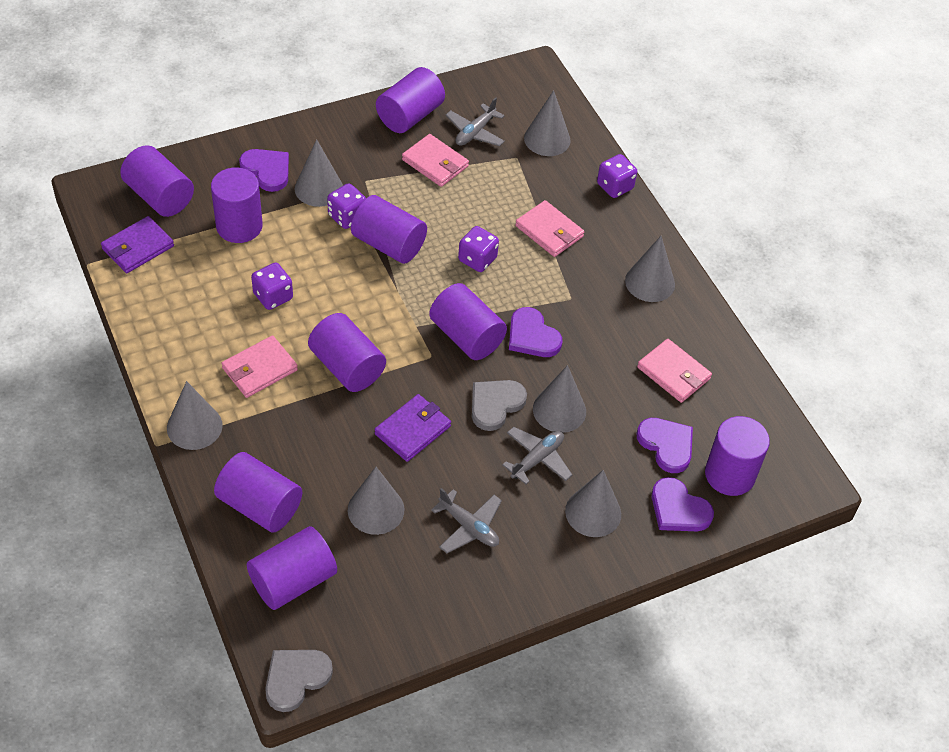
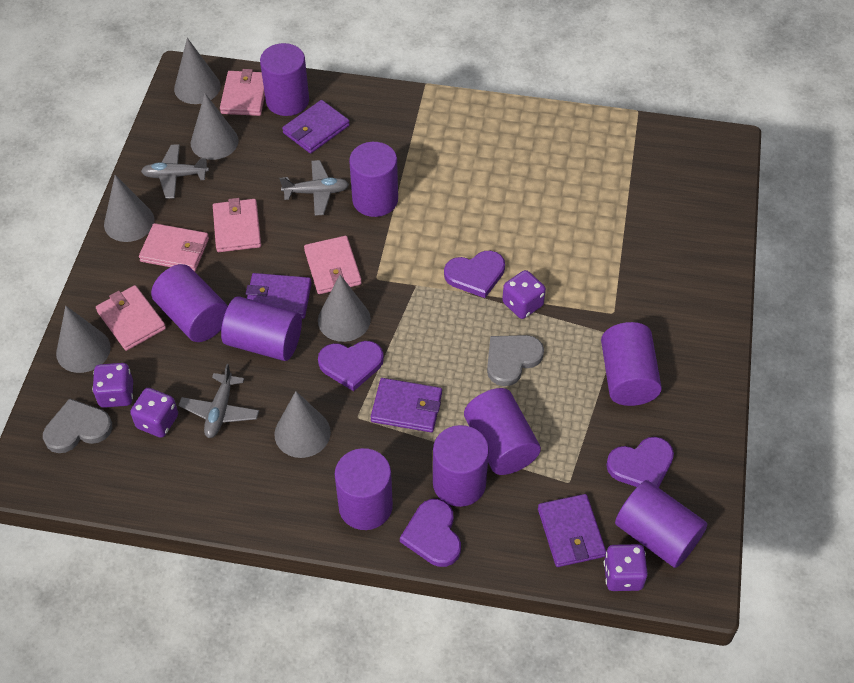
grey cone: 7 -> 6
pink wallet: 4 -> 5
purple wallet: 2 -> 4

